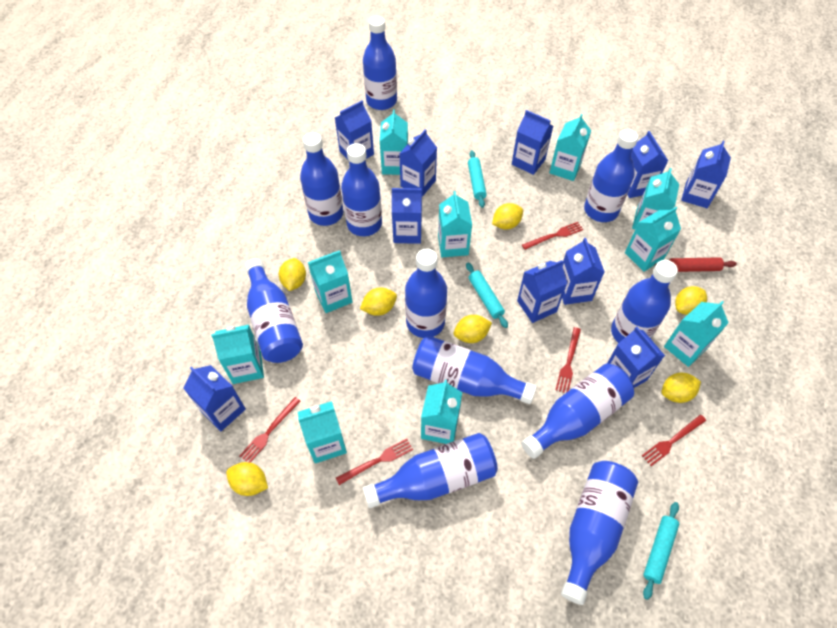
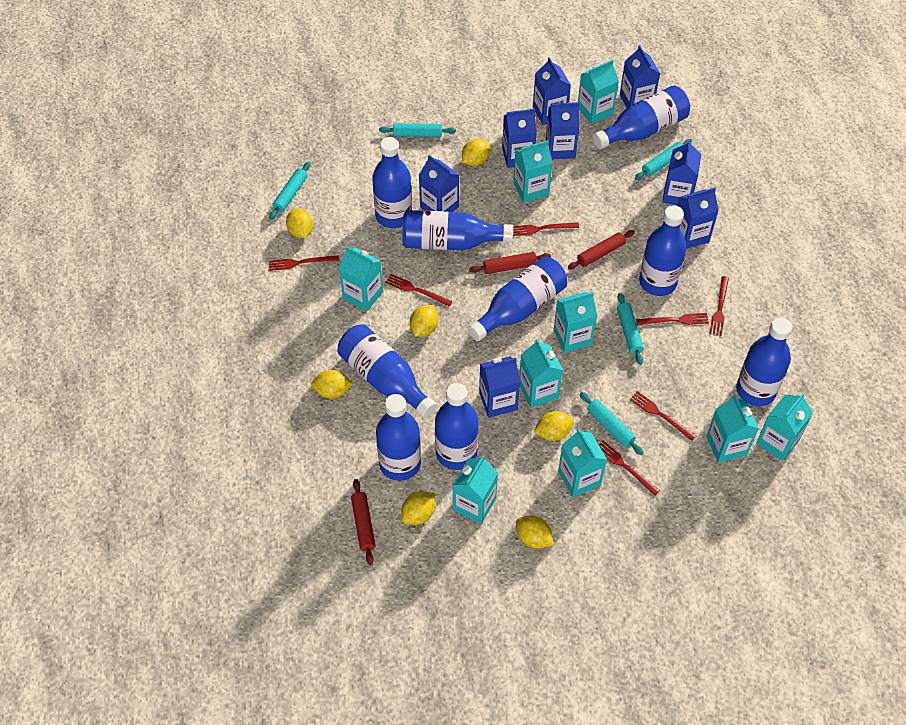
blue bottle: 11 -> 9
blue carton: 10 -> 8
red fork: 5 -> 7
red rolling pin: 1 -> 3
turquoise carton: 10 -> 9
turquoise rolling pin: 3 -> 5

